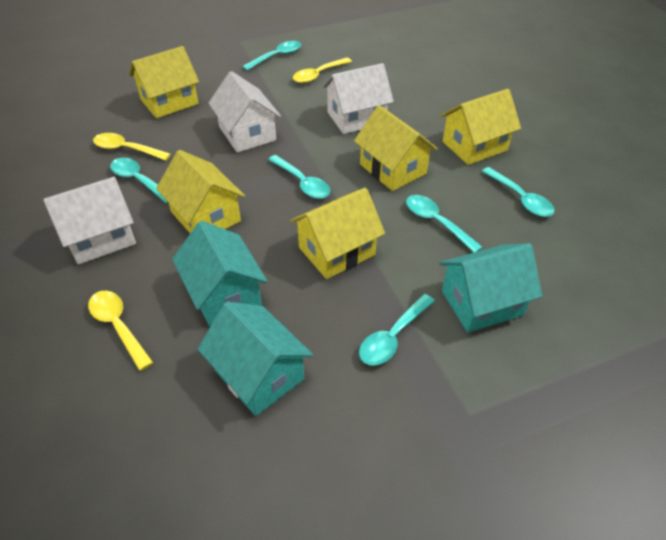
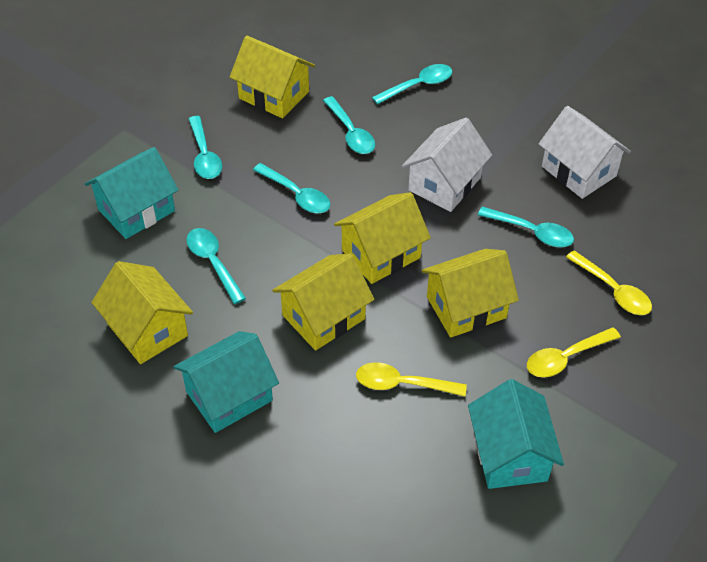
white house: 3 -> 2

